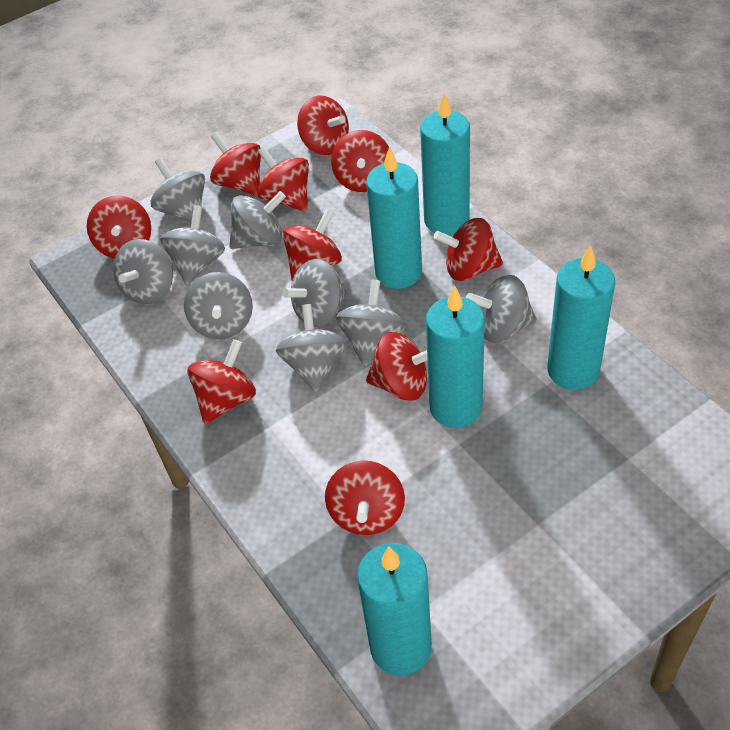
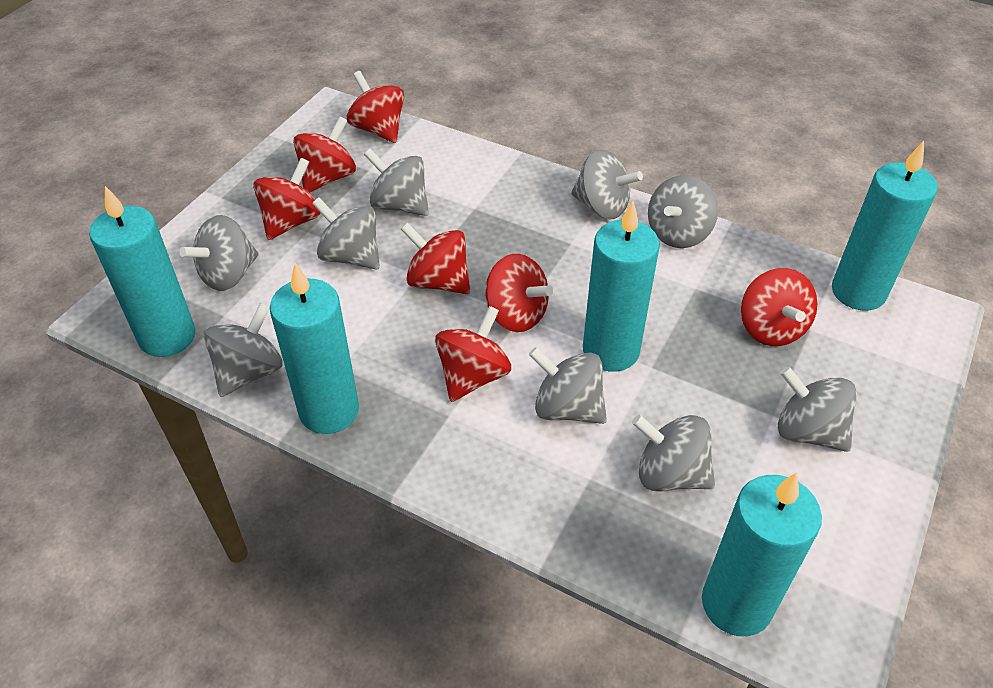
red spinning top: 10 -> 7

